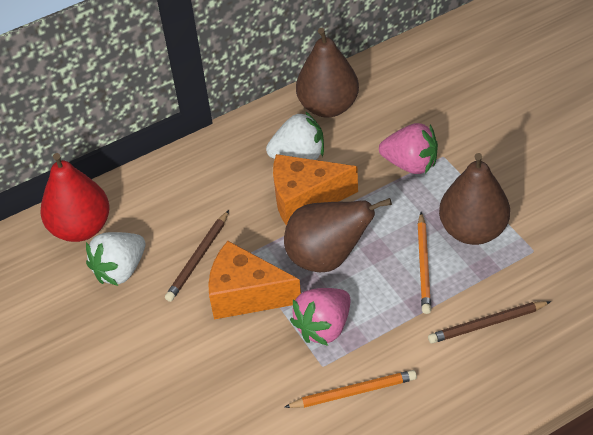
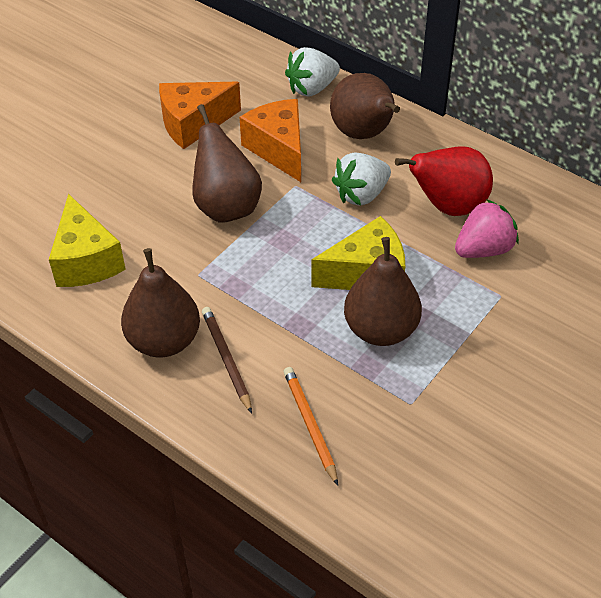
brown pear: 3 -> 4
brown pencil: 2 -> 1
orange pencil: 2 -> 1
pink strawberry: 2 -> 1
yellow cheese: 0 -> 2

